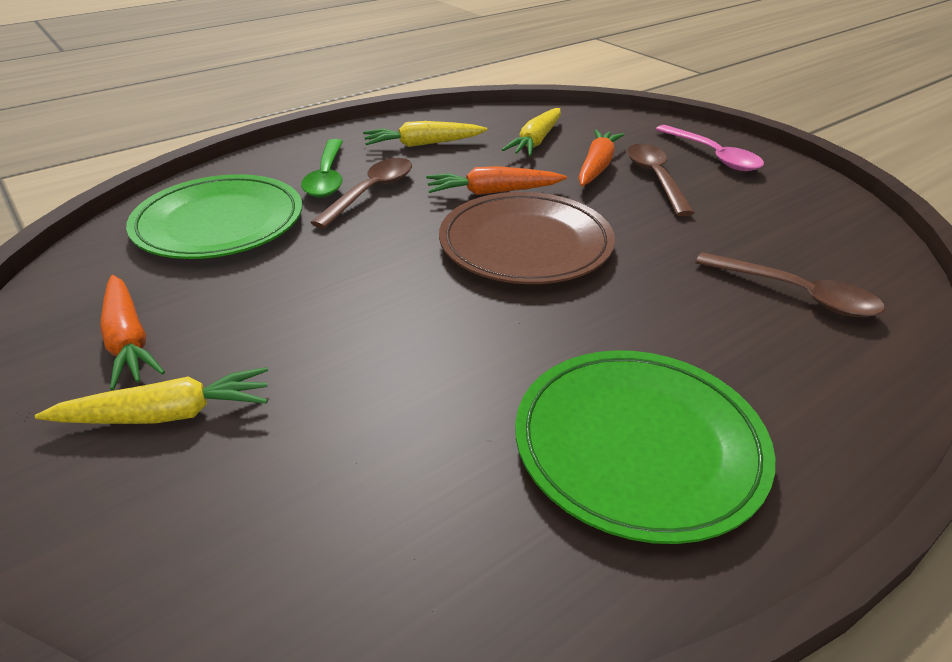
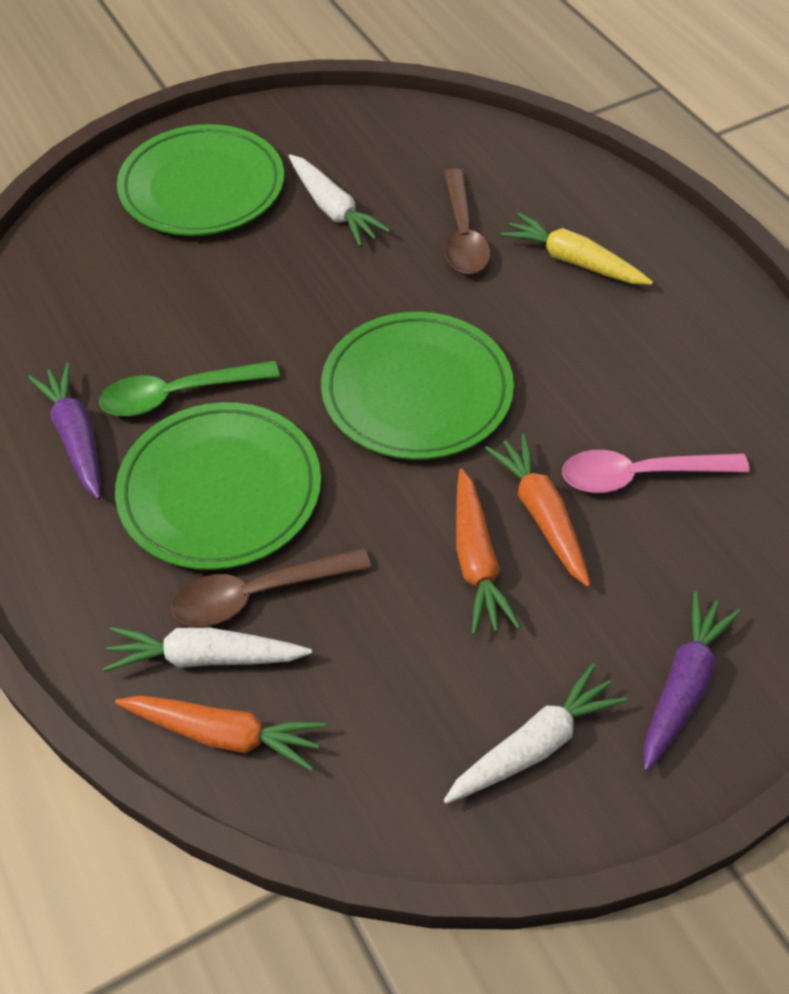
brown plate: 1 -> 0
brown spoon: 3 -> 2
green plate: 2 -> 3
purple carrot: 0 -> 2
white carrot: 0 -> 3
yellow carrot: 3 -> 1

